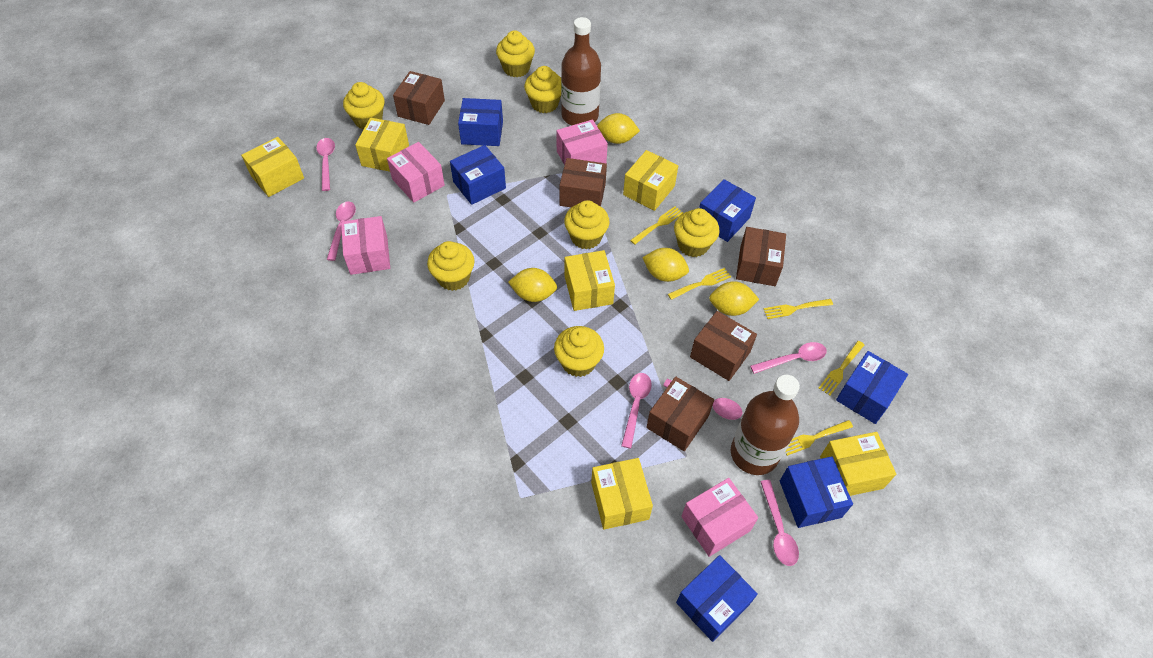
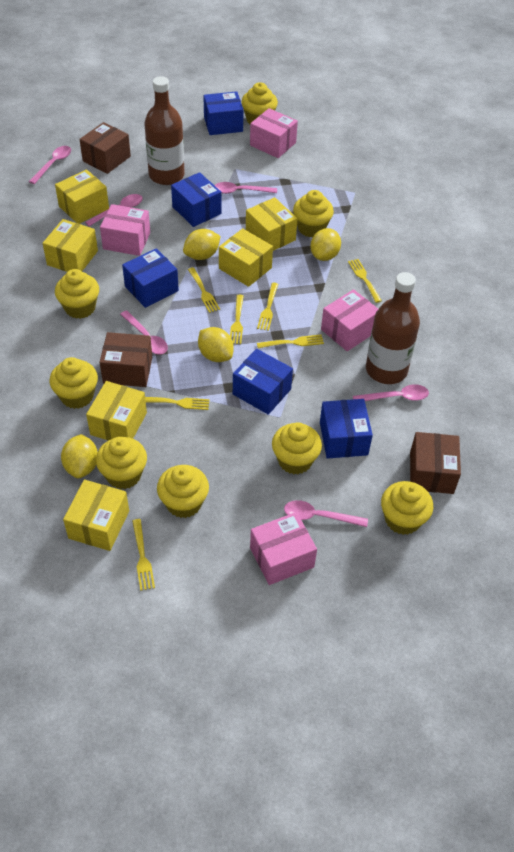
blue box: 6 -> 5
brown box: 5 -> 3
yellow cupcake: 7 -> 8
yellow fork: 5 -> 7

